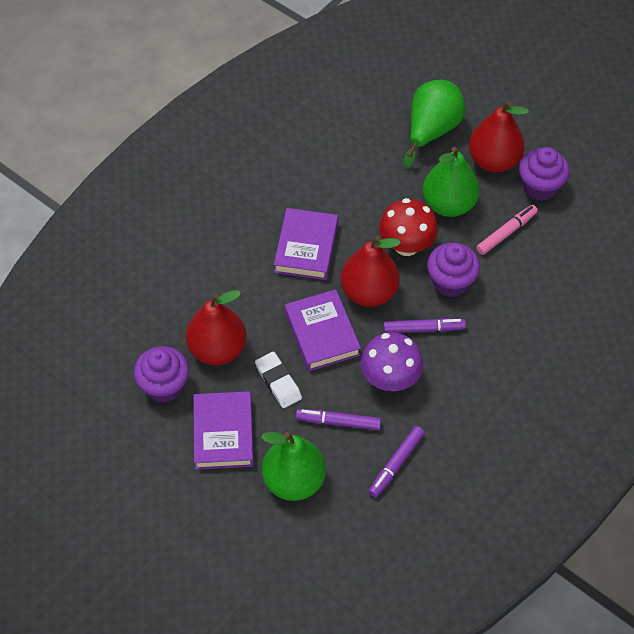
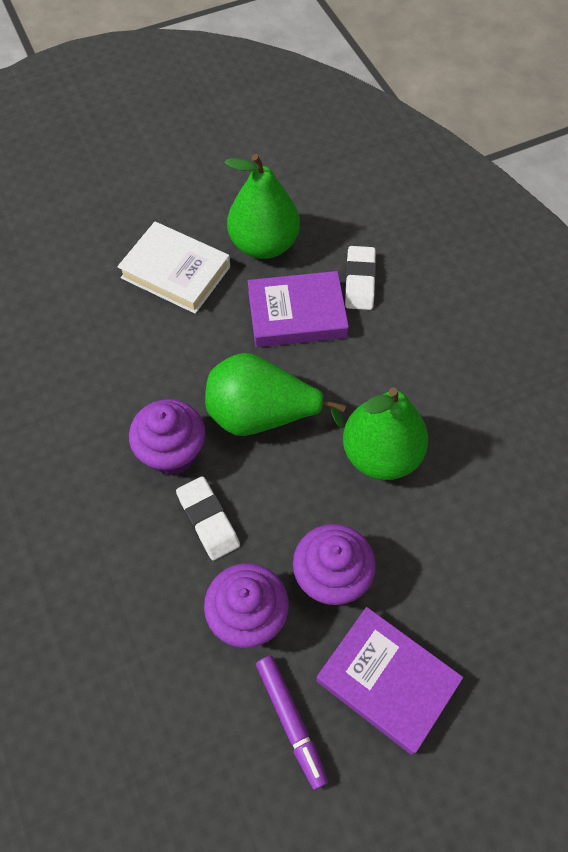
pink marker: 1 -> 0
purple book: 3 -> 2
purple marker: 3 -> 1
purple mushroom: 1 -> 0
red mushroom: 1 -> 0
red pear: 3 -> 0
white book: 0 -> 1
white eraser: 1 -> 2

